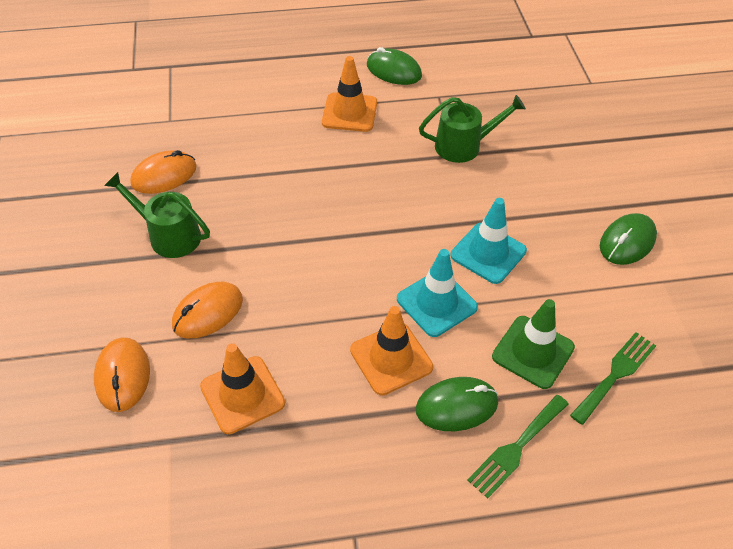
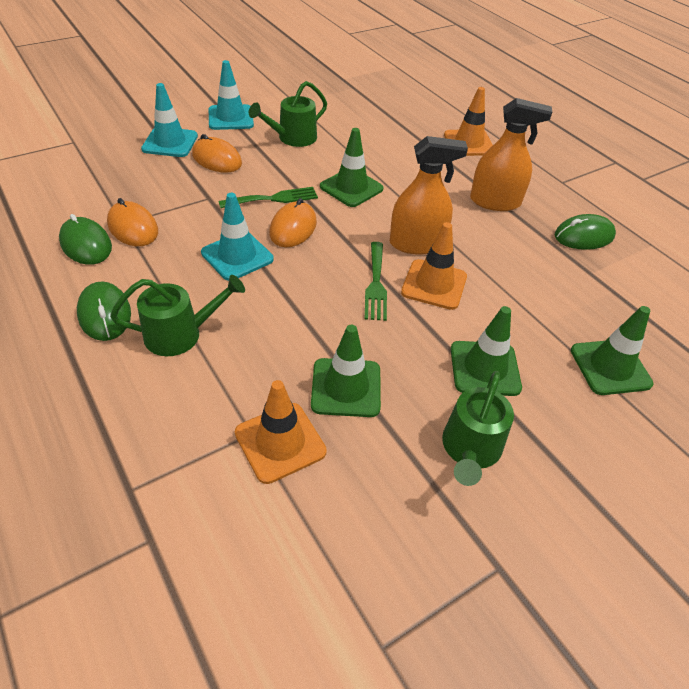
green traffic cone: 1 -> 4
green watering can: 2 -> 3
orange spray bottle: 0 -> 2
turquoise traffic cone: 2 -> 3

